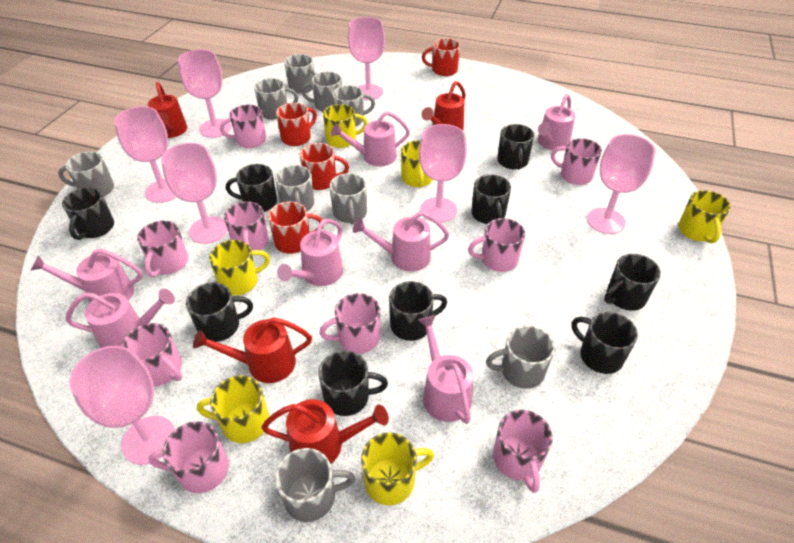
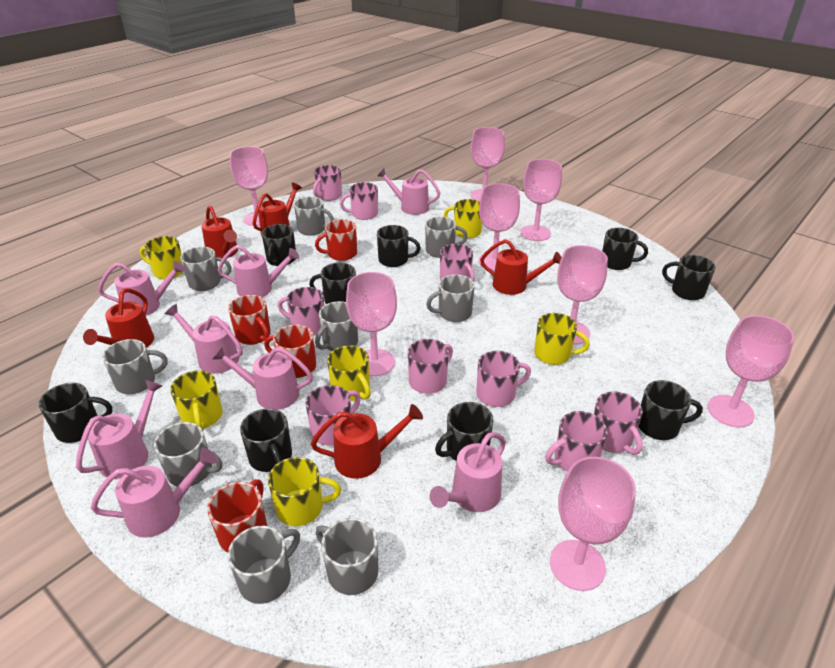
pink goblet: 7 -> 8
pink watering can: 7 -> 8
red watering can: 4 -> 5

